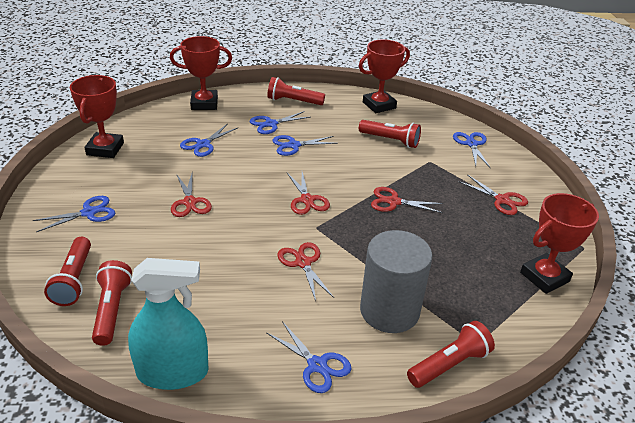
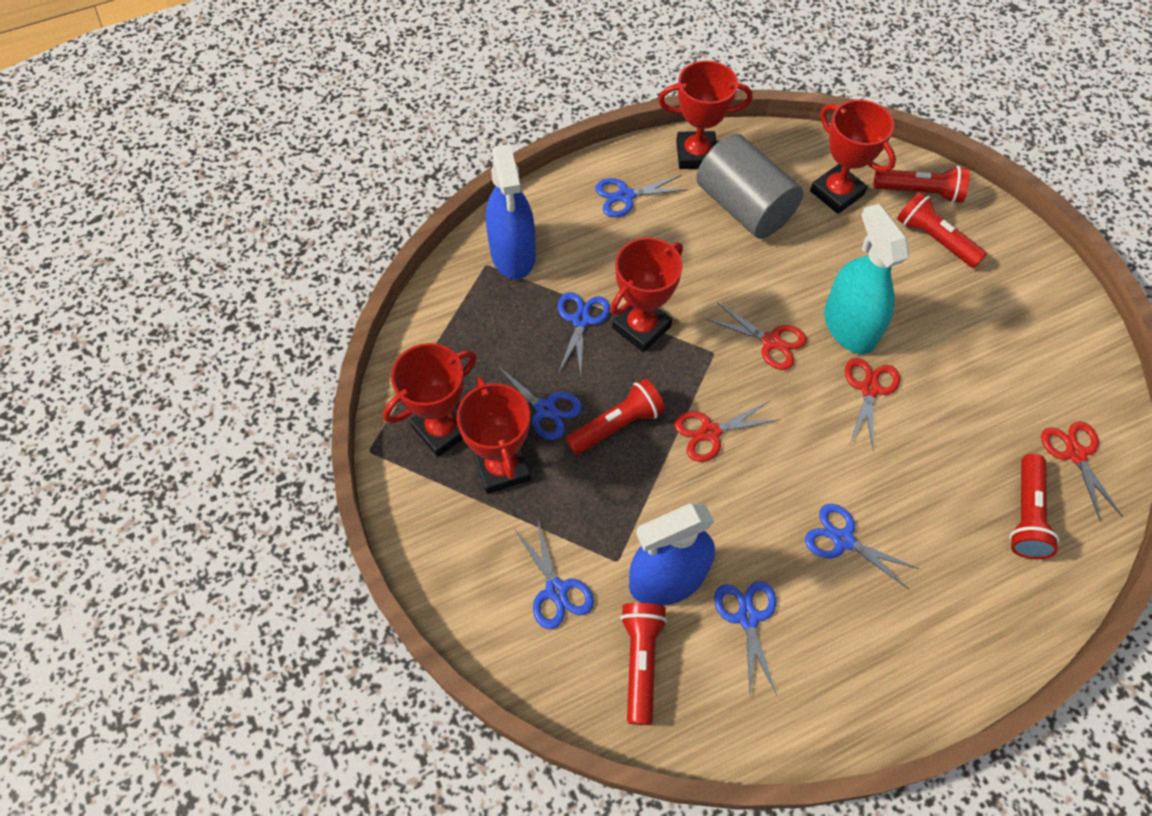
blue spray bottle: 0 -> 2
red scissors: 5 -> 4
red trophy: 4 -> 5

